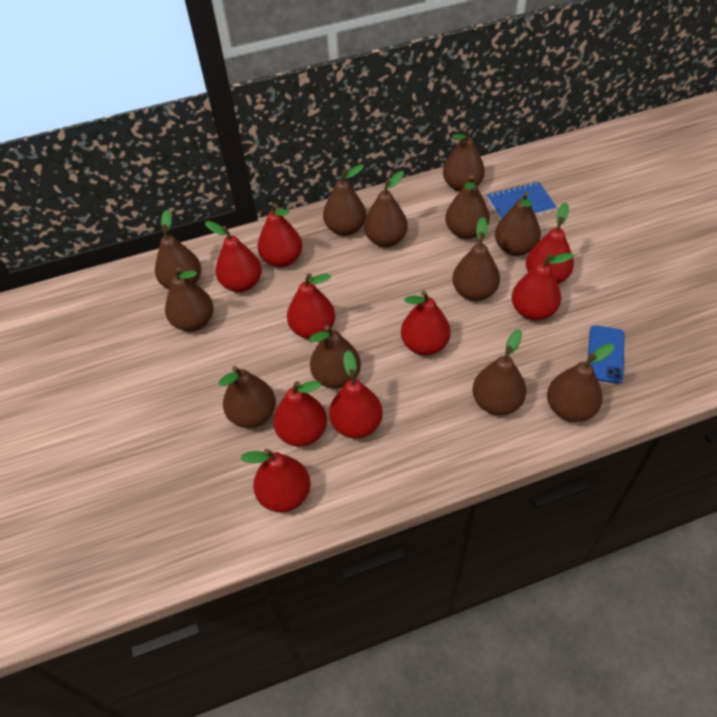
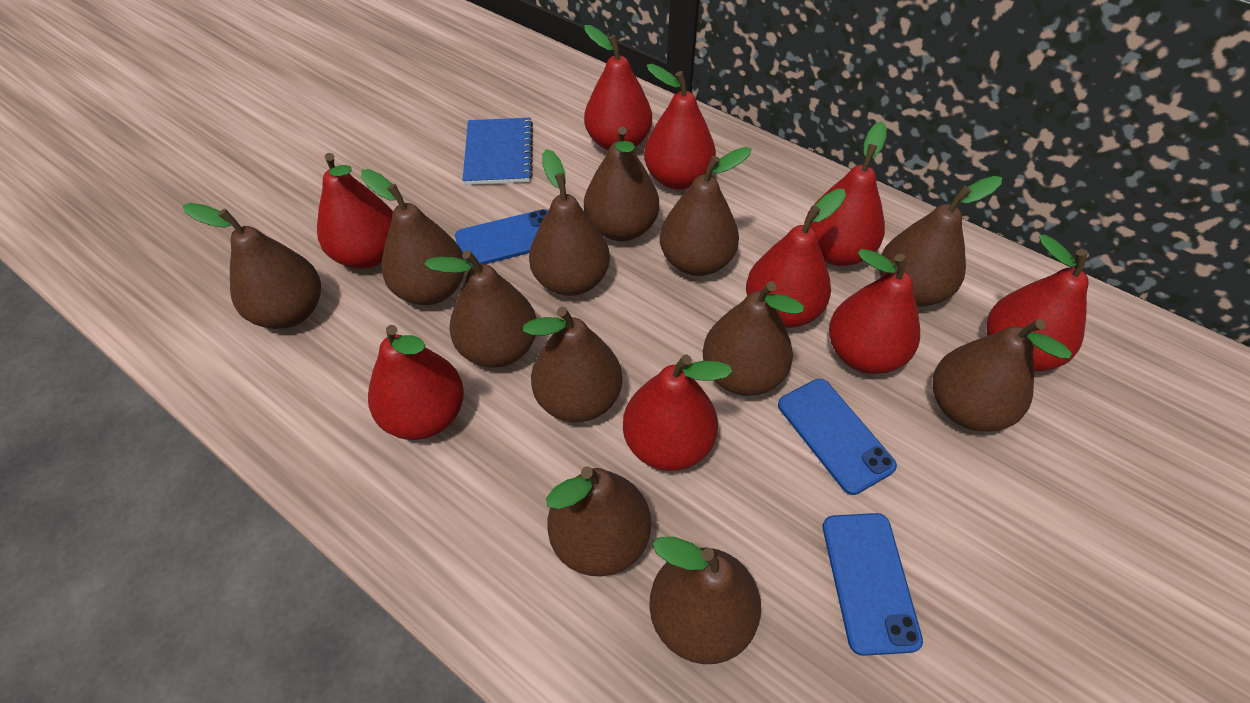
blue phone: 1 -> 3

